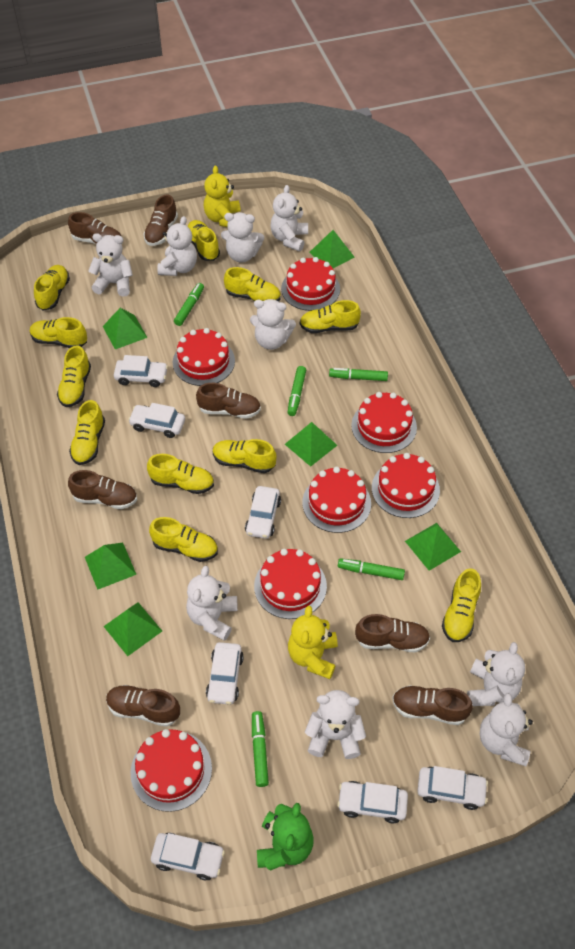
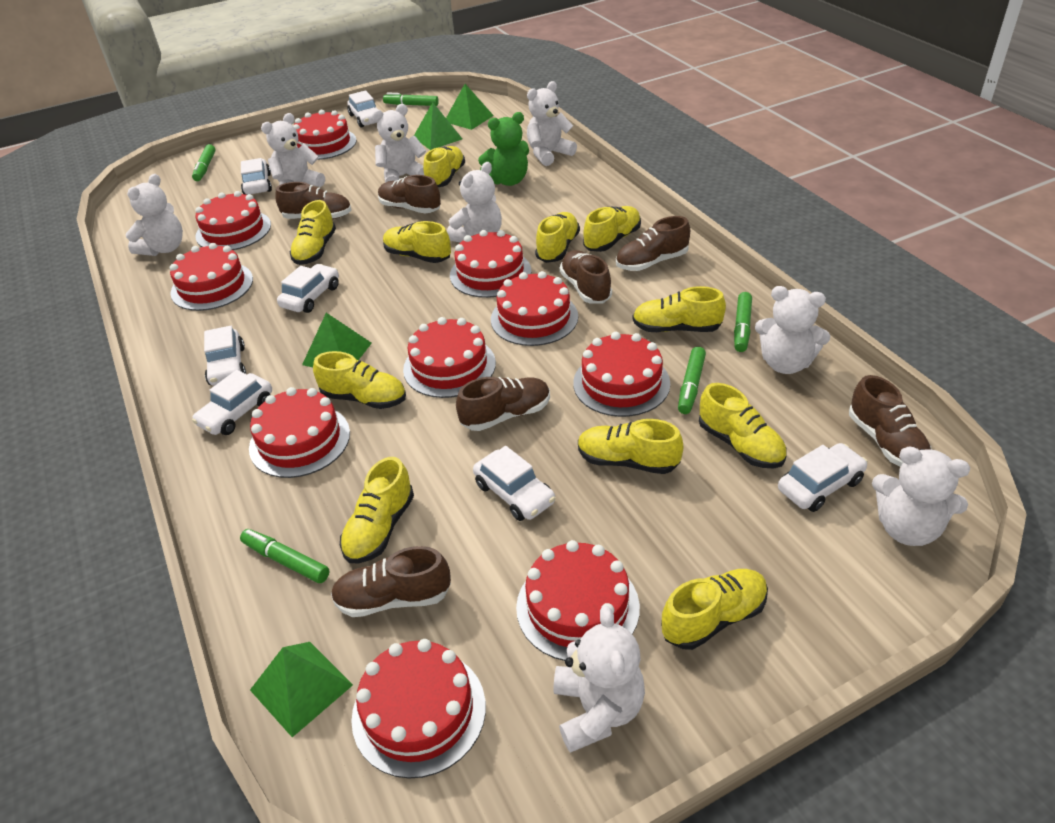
green pyramid: 6 -> 4
red cake: 7 -> 10
white teddy bear: 9 -> 8
yellow teddy bear: 2 -> 0

